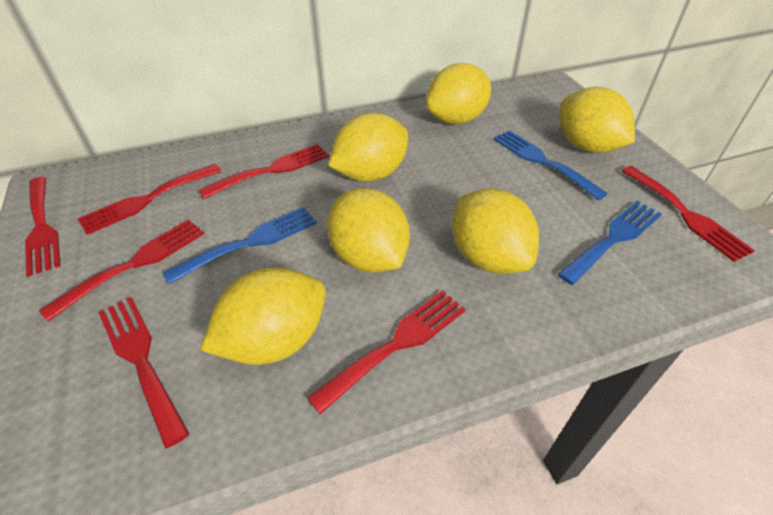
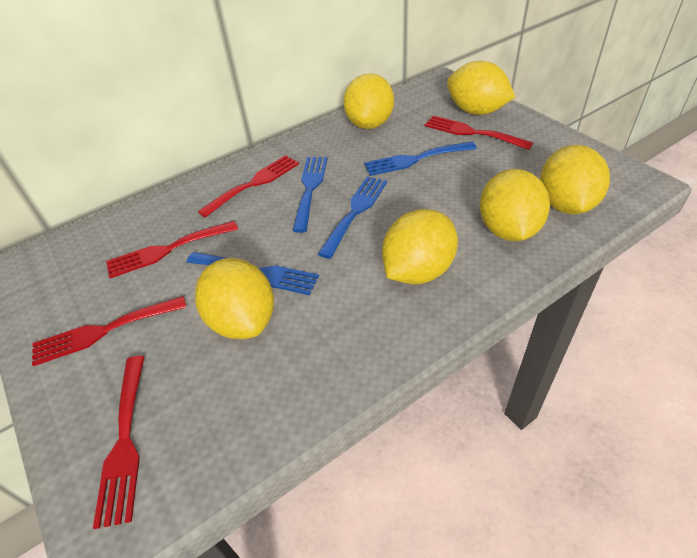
blue fork: 3 -> 4
red fork: 7 -> 5

